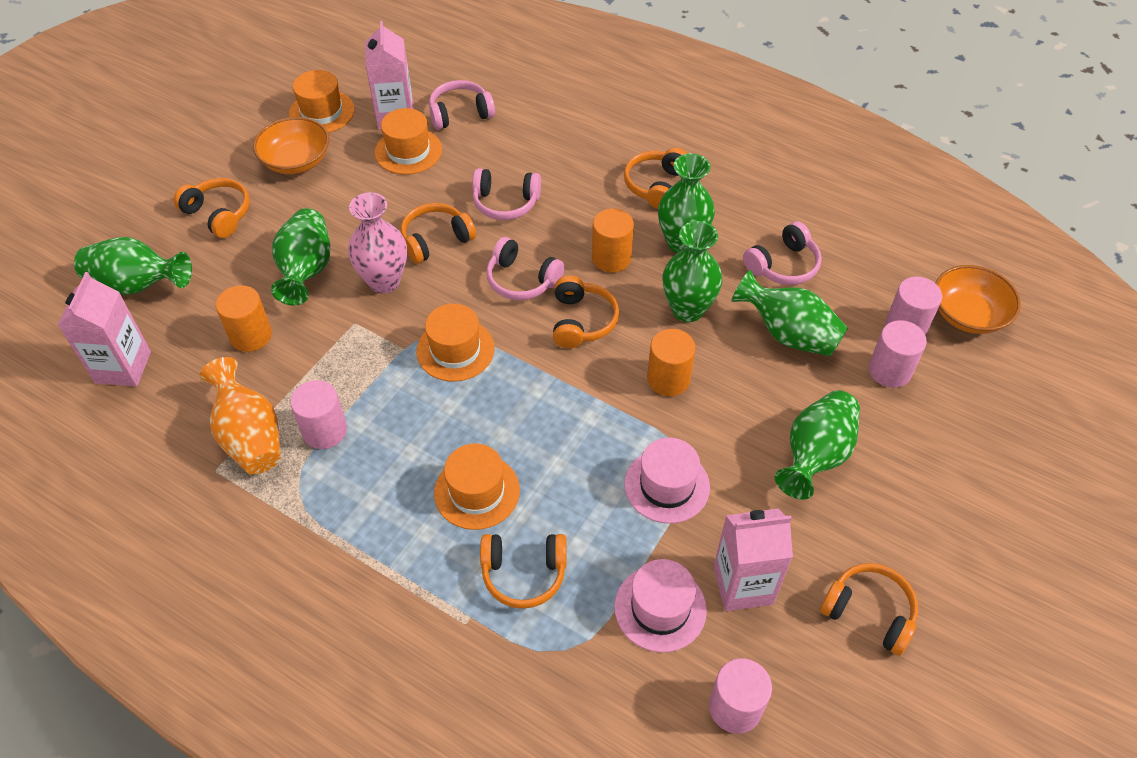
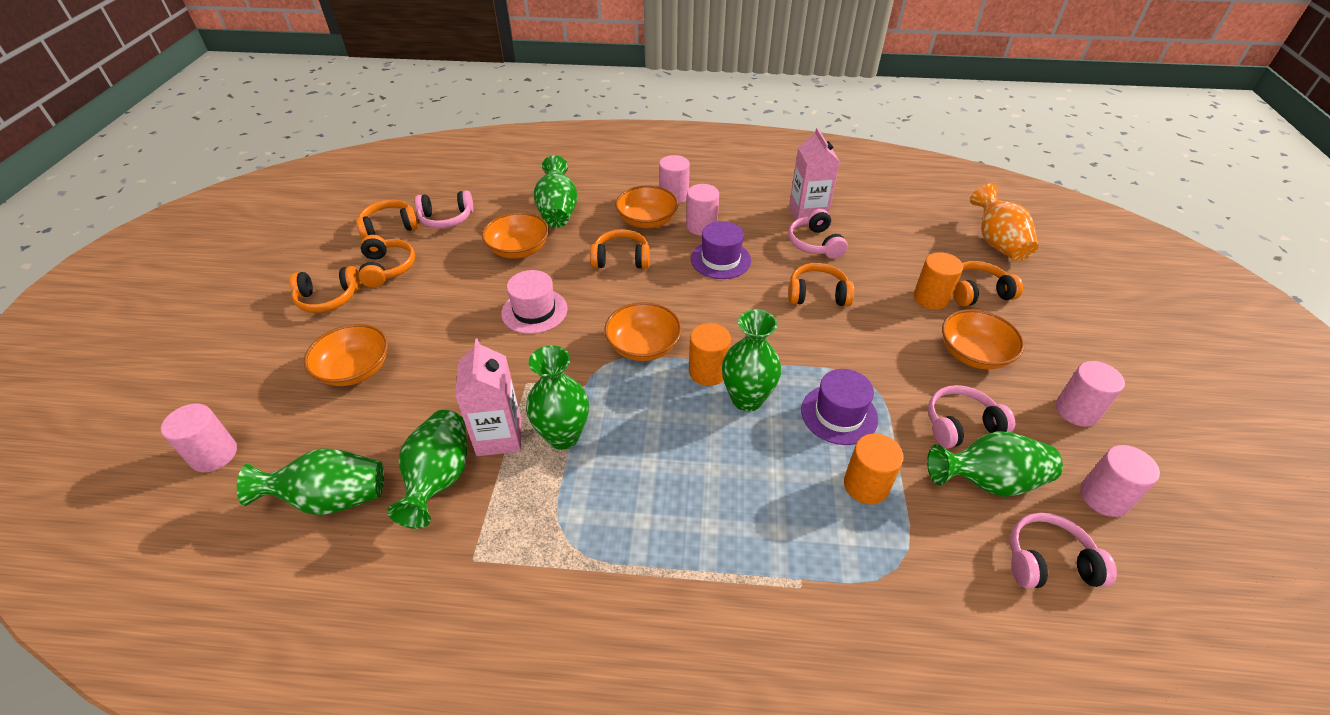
orange bowl: 2 -> 5
orange hat: 4 -> 0
pink carton: 3 -> 2
pink cylinder: 4 -> 5
pink hat: 2 -> 1
pink vase: 1 -> 0
purple hat: 0 -> 2

